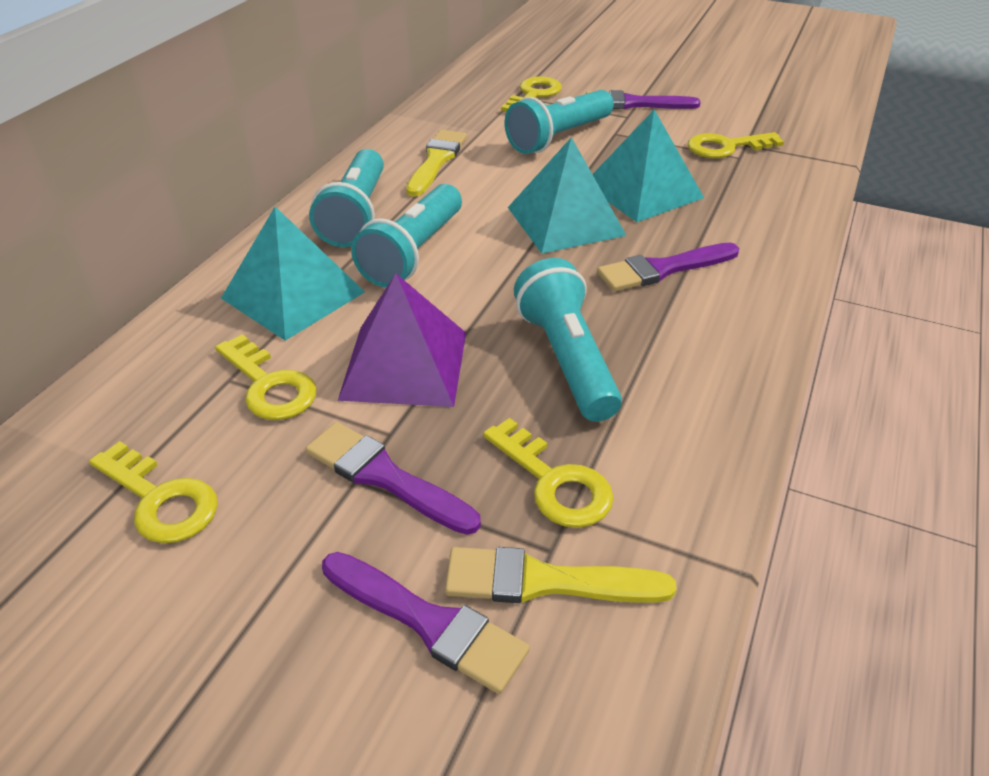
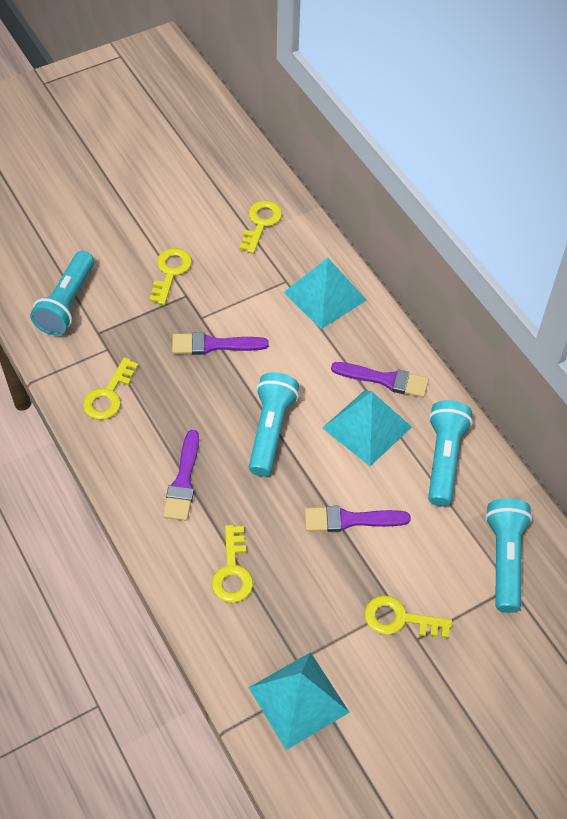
purple pyramid: 1 -> 0
yellow brush: 2 -> 0

